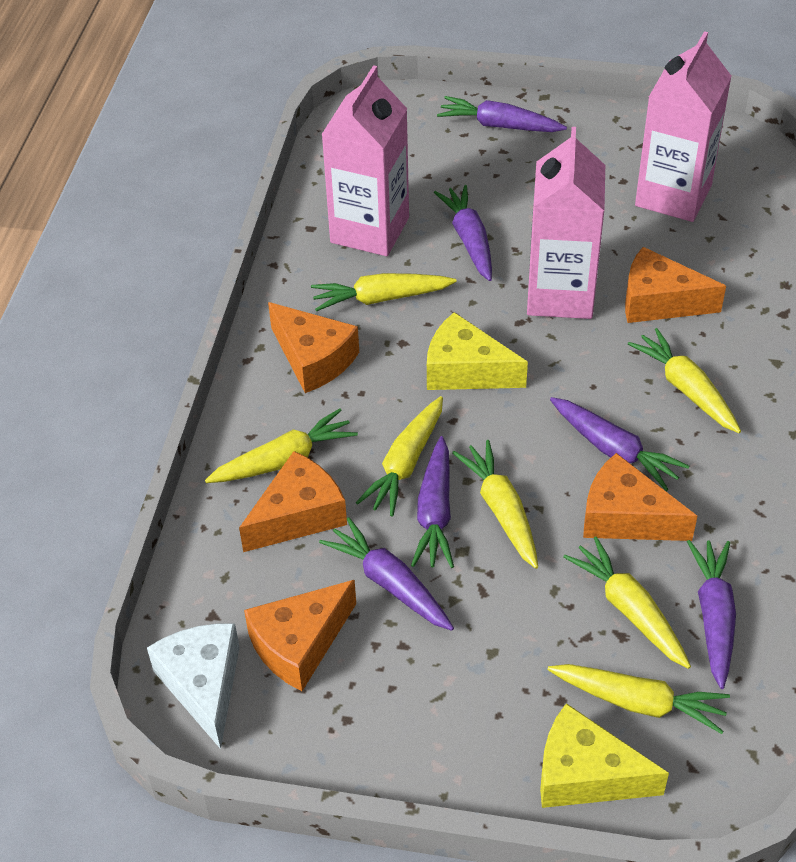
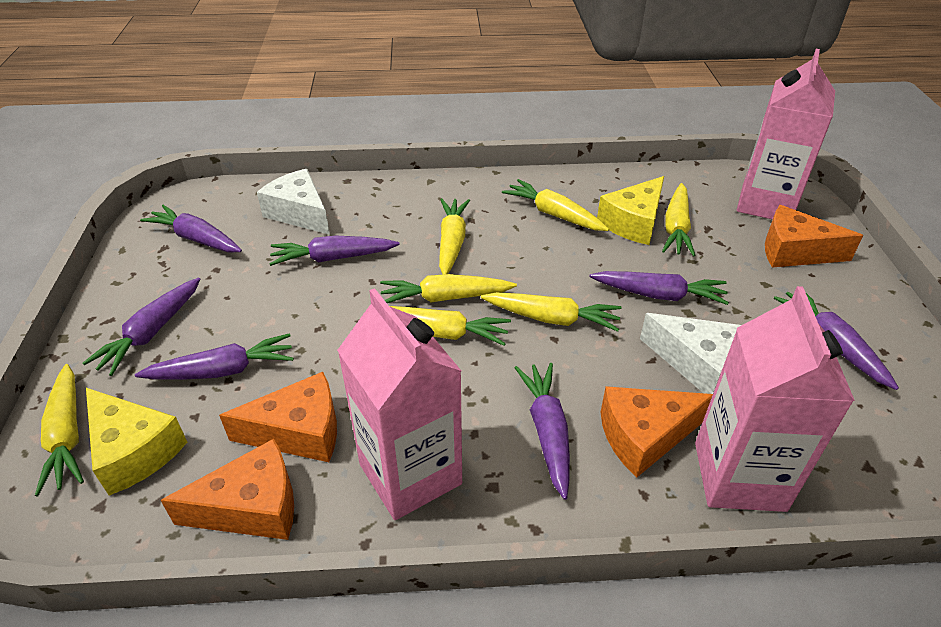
orange cheese: 5 -> 4
purple carrot: 6 -> 7
white cheese: 1 -> 2

